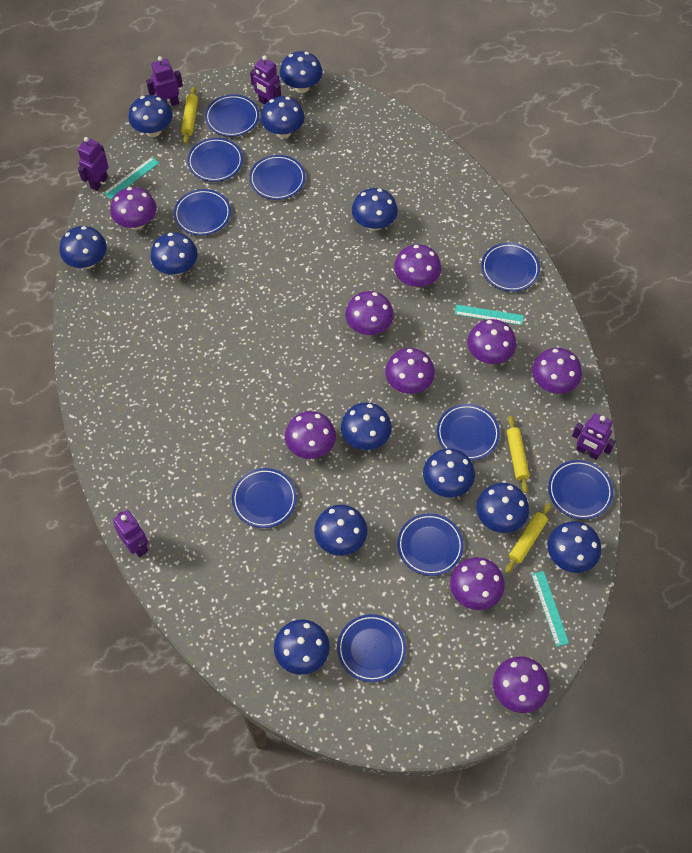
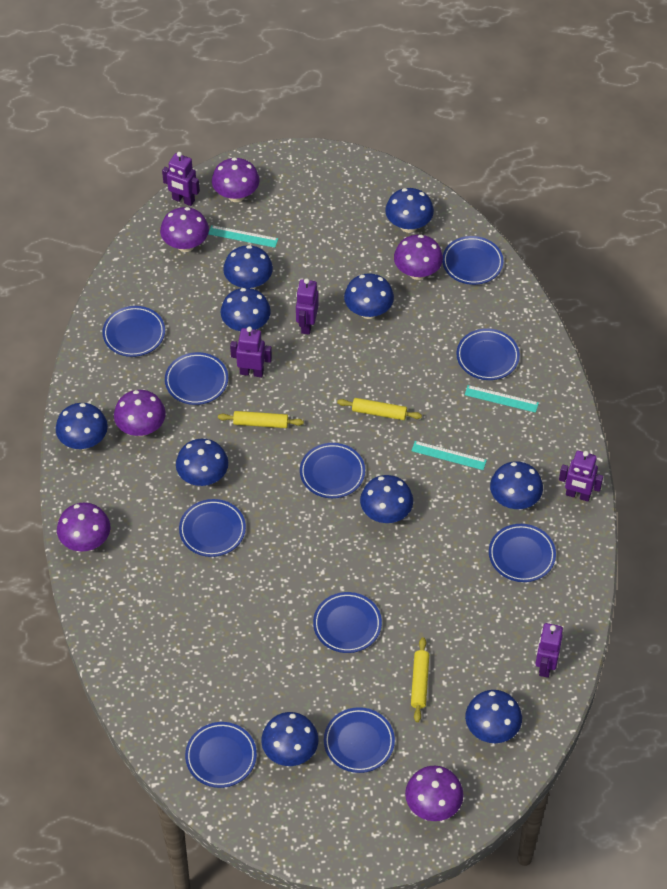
blue mushroom: 12 -> 10
purple mushroom: 9 -> 6

